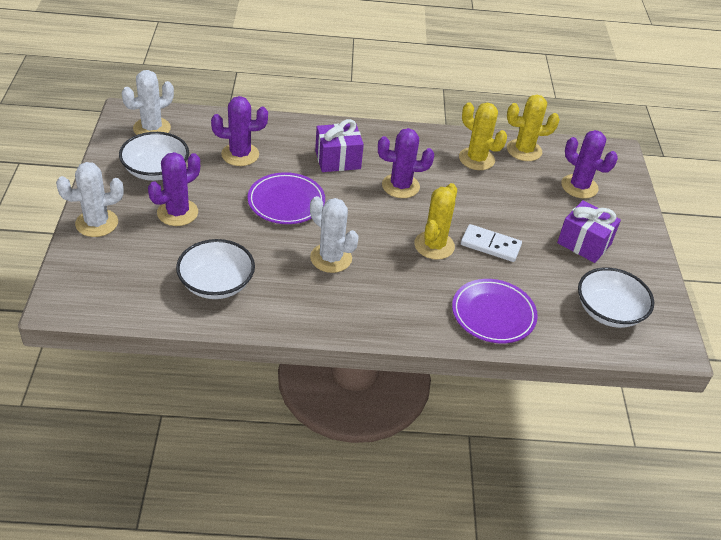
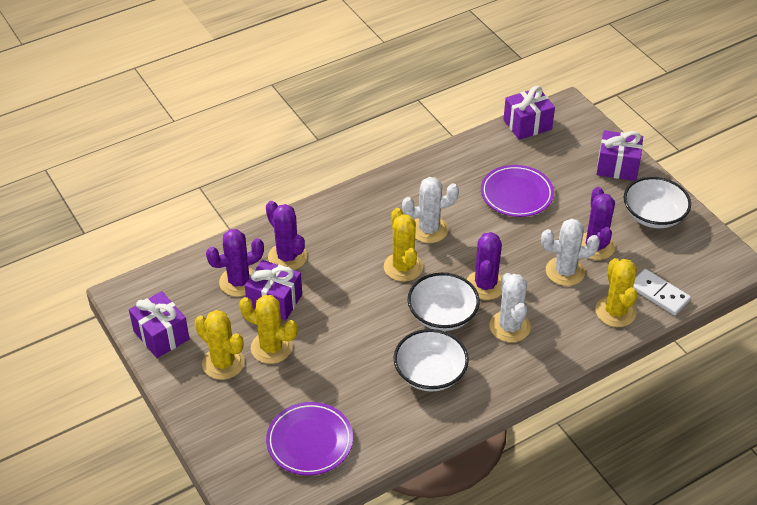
purple gift: 2 -> 4
yellow cactus: 3 -> 4

